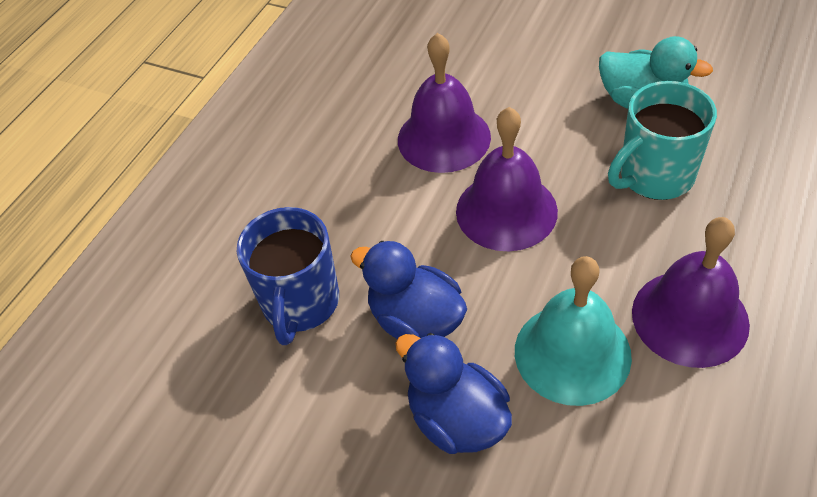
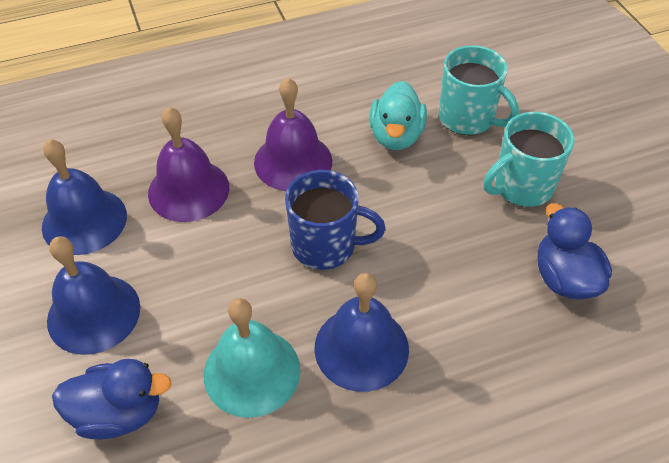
blue bell: 0 -> 3
purple bell: 3 -> 2
turquoise mug: 1 -> 2

